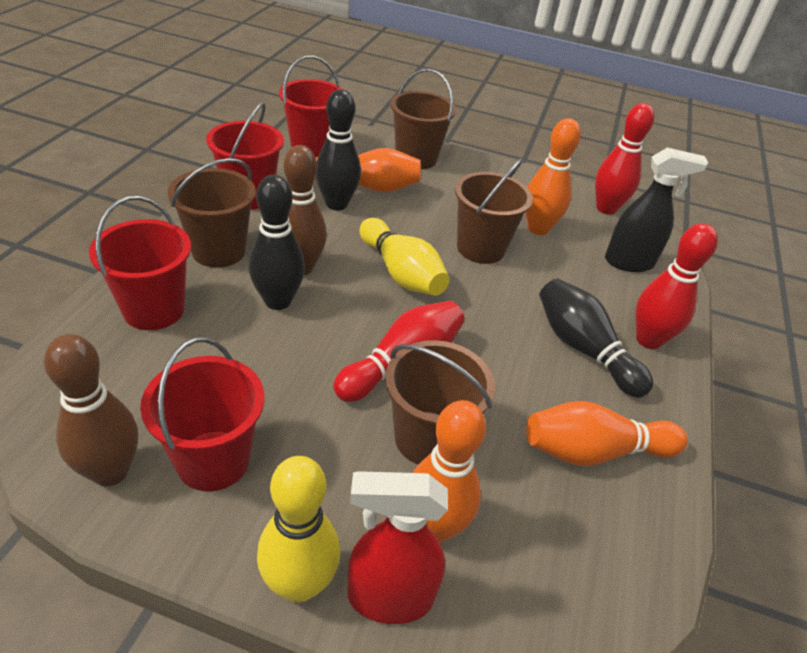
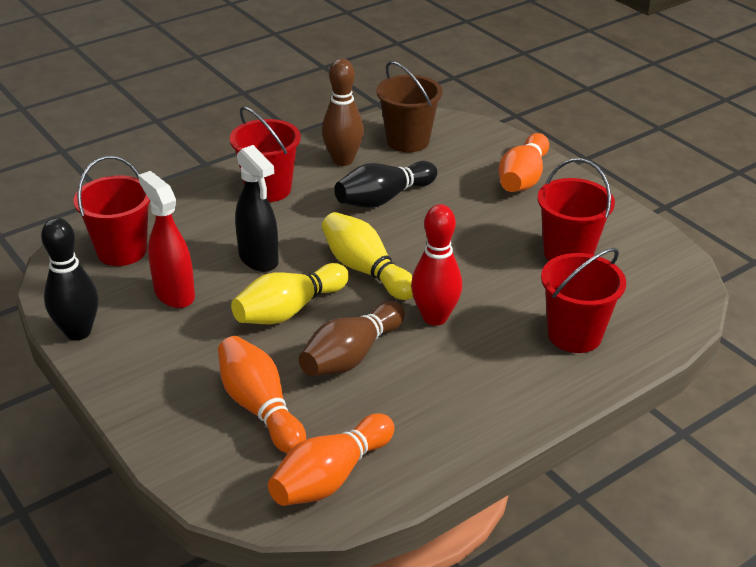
black bowling pin: 3 -> 2
brown bucket: 4 -> 1
orange bowling pin: 4 -> 3
red bowling pin: 3 -> 1

